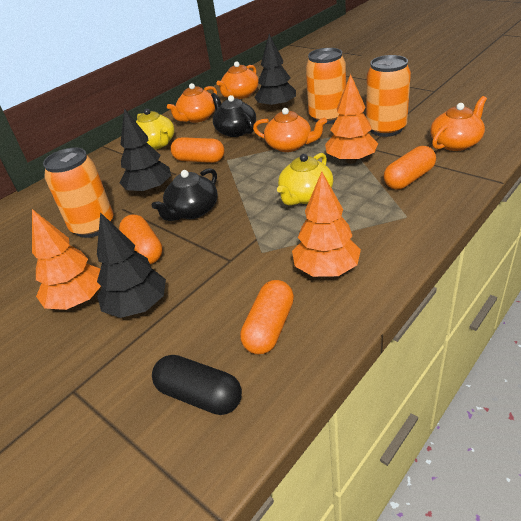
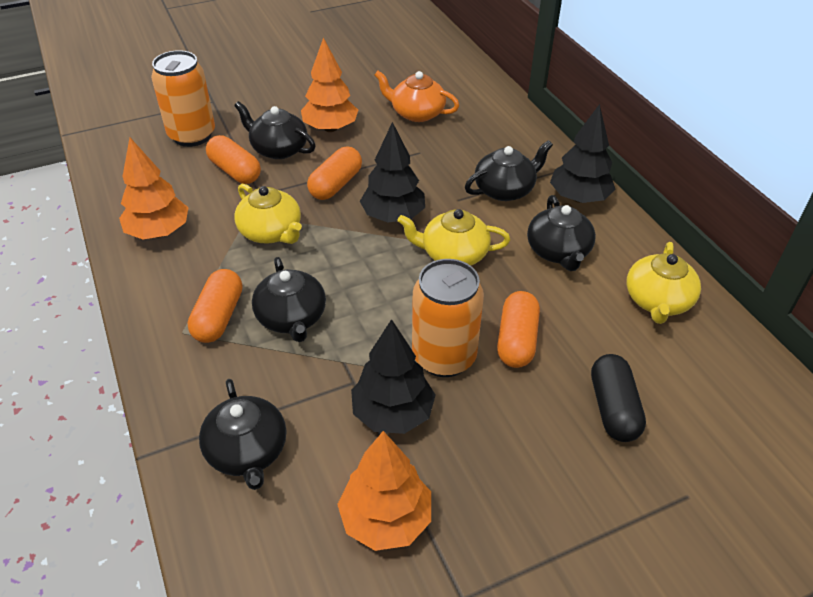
black teapot: 2 -> 5
orange can: 3 -> 2
orange teapot: 4 -> 1
yellow teapot: 2 -> 3

